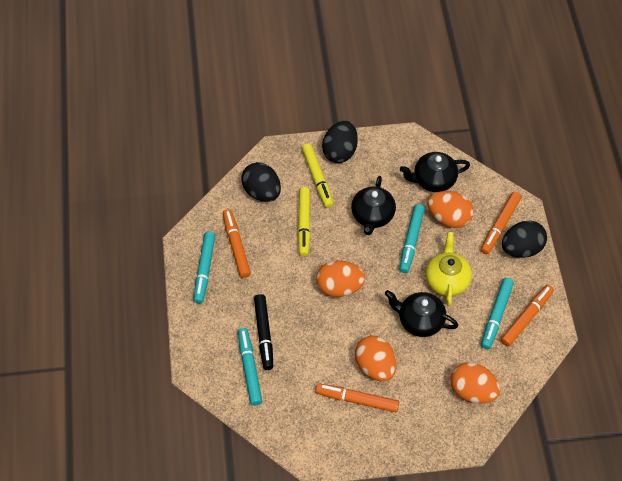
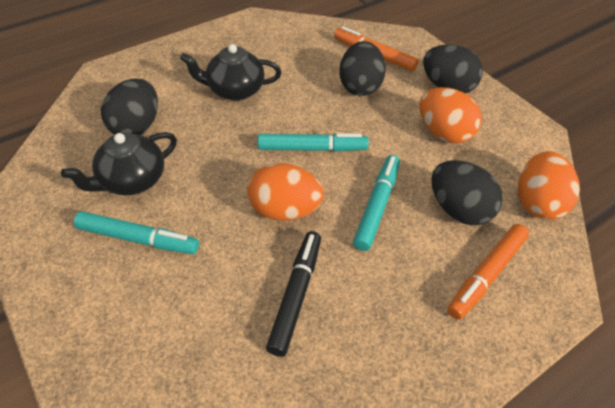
black egg: 3 -> 4
black teapot: 3 -> 2
orange egg: 4 -> 3
orange marker: 4 -> 2
turquoise marker: 4 -> 3
yellow marker: 2 -> 0
yellow teapot: 1 -> 0

